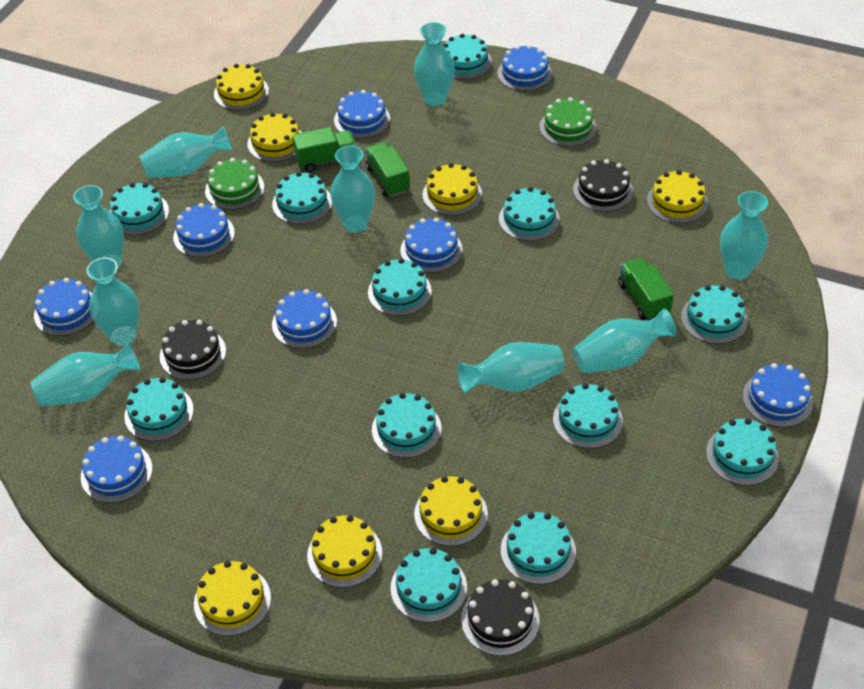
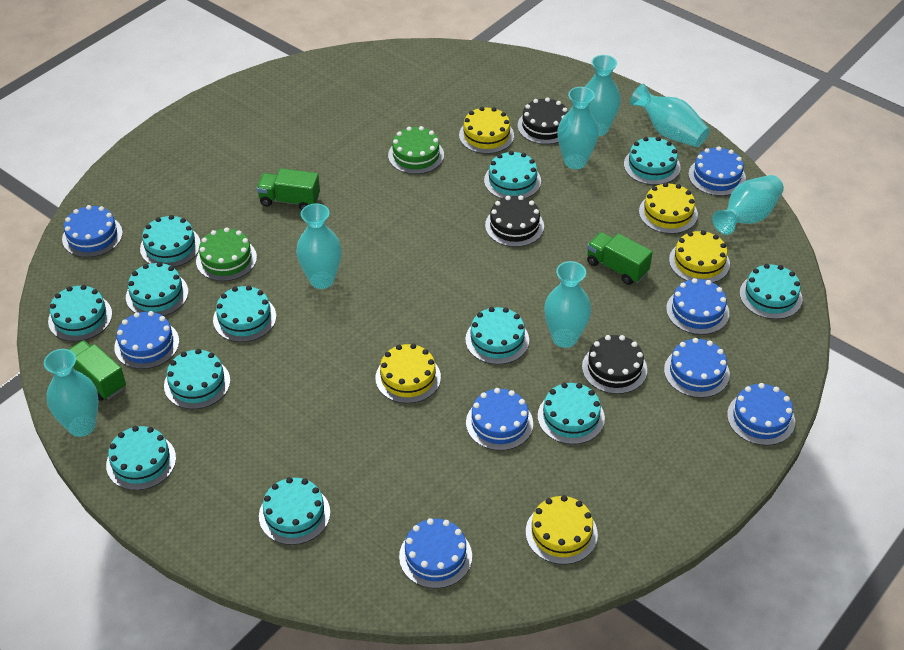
turquoise vase: 9 -> 7
yellow cake: 7 -> 5

